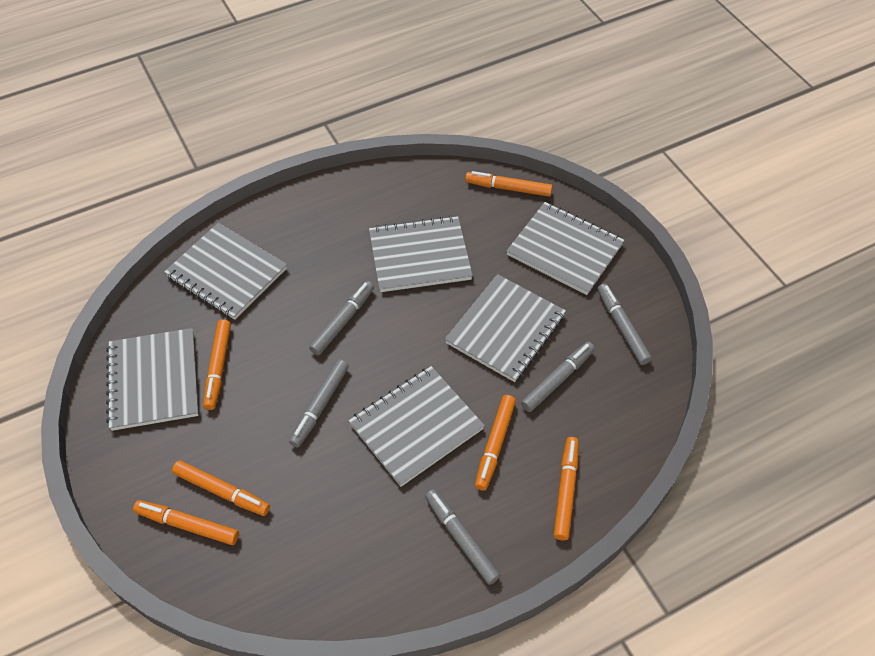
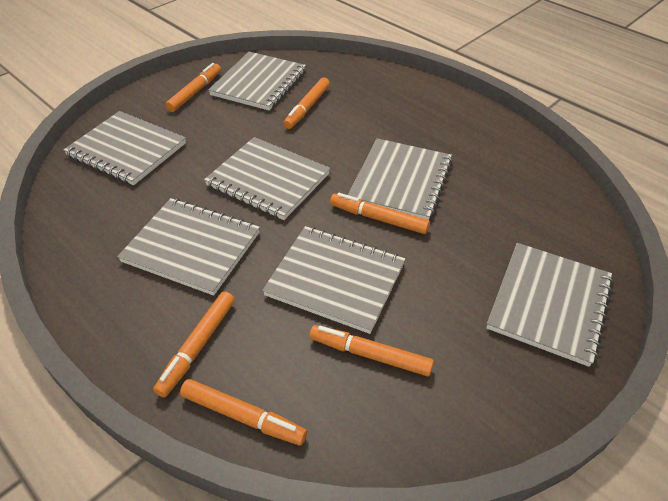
grey marker: 5 -> 0
grey notebook: 6 -> 7

